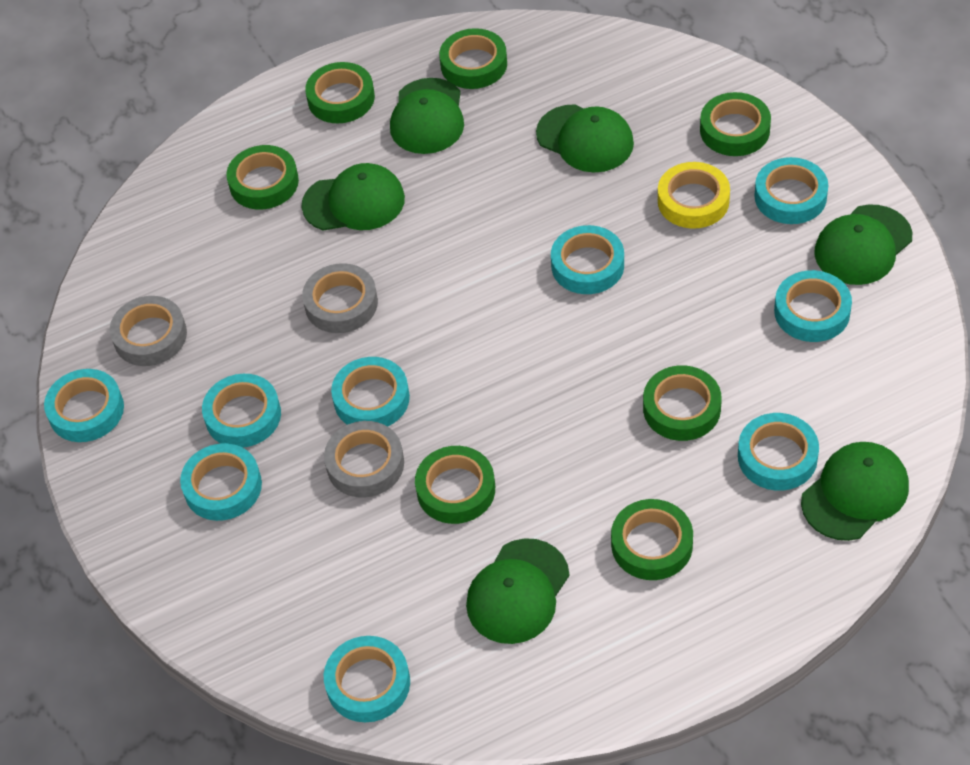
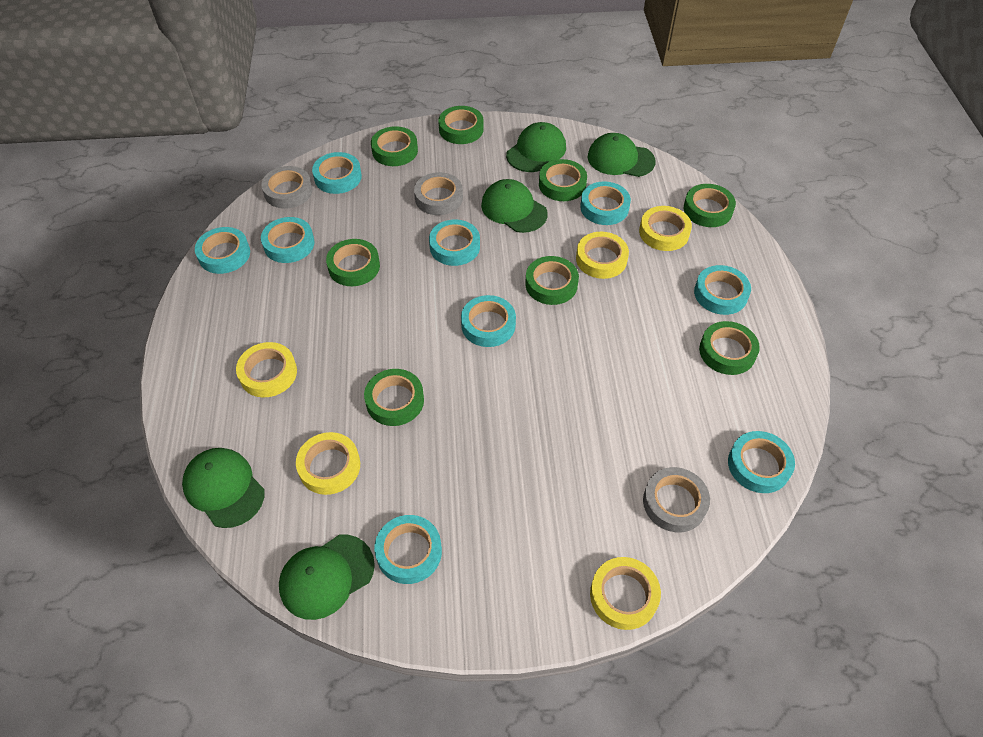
green cap: 6 -> 5
green tape: 7 -> 8
yellow tape: 1 -> 5

